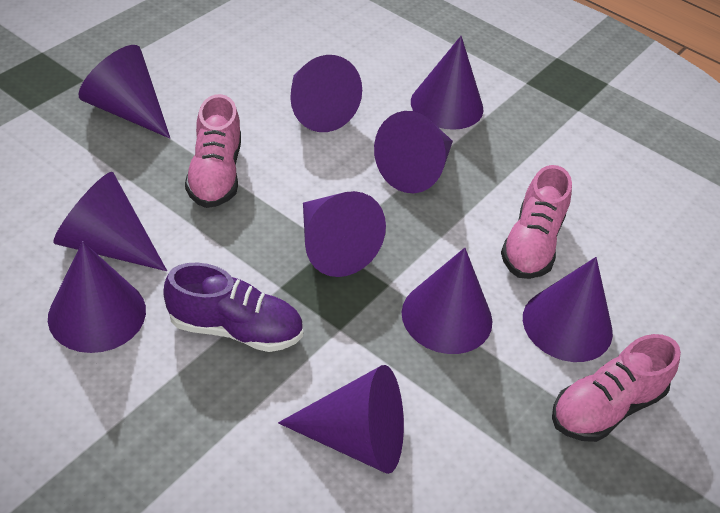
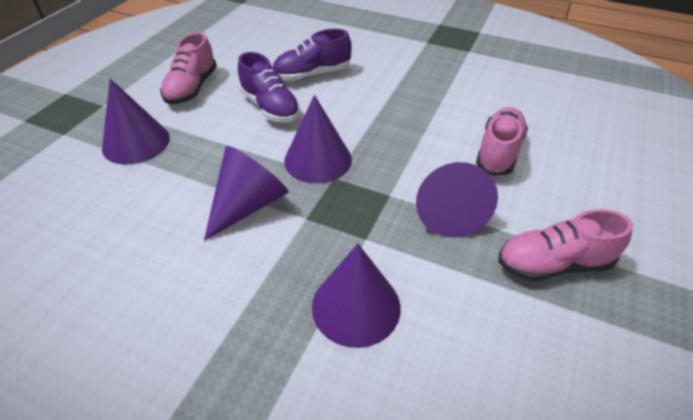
purple cone: 10 -> 5
purple shoe: 1 -> 2

